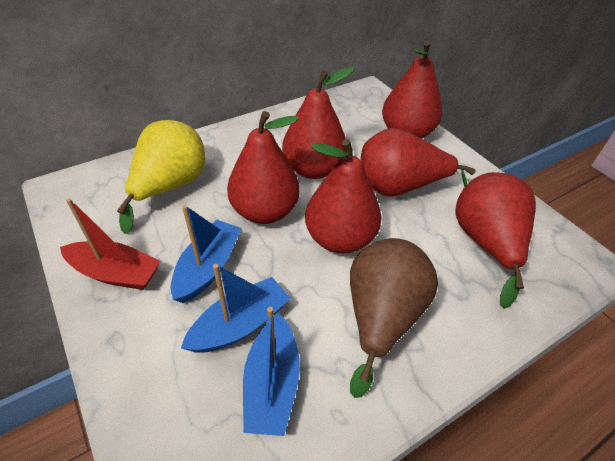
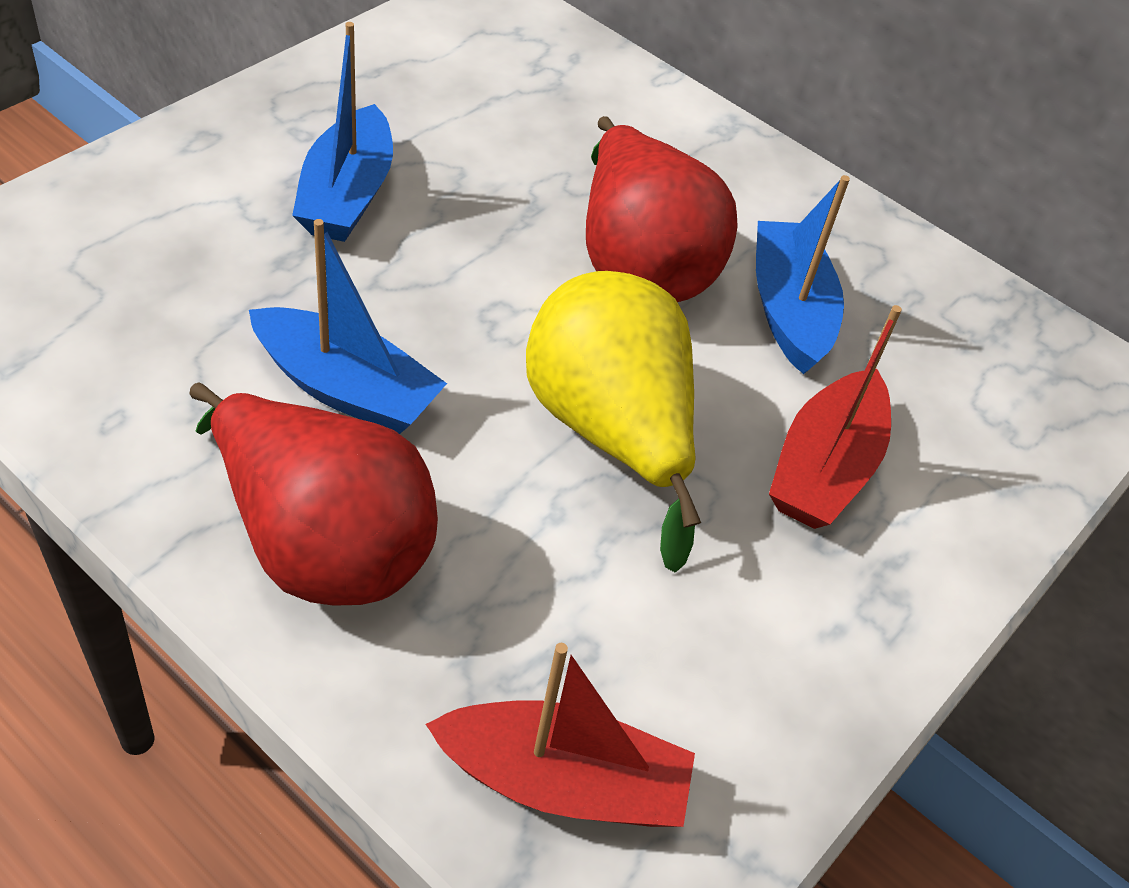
brown pear: 1 -> 0
red boat: 1 -> 2
red pear: 6 -> 2

